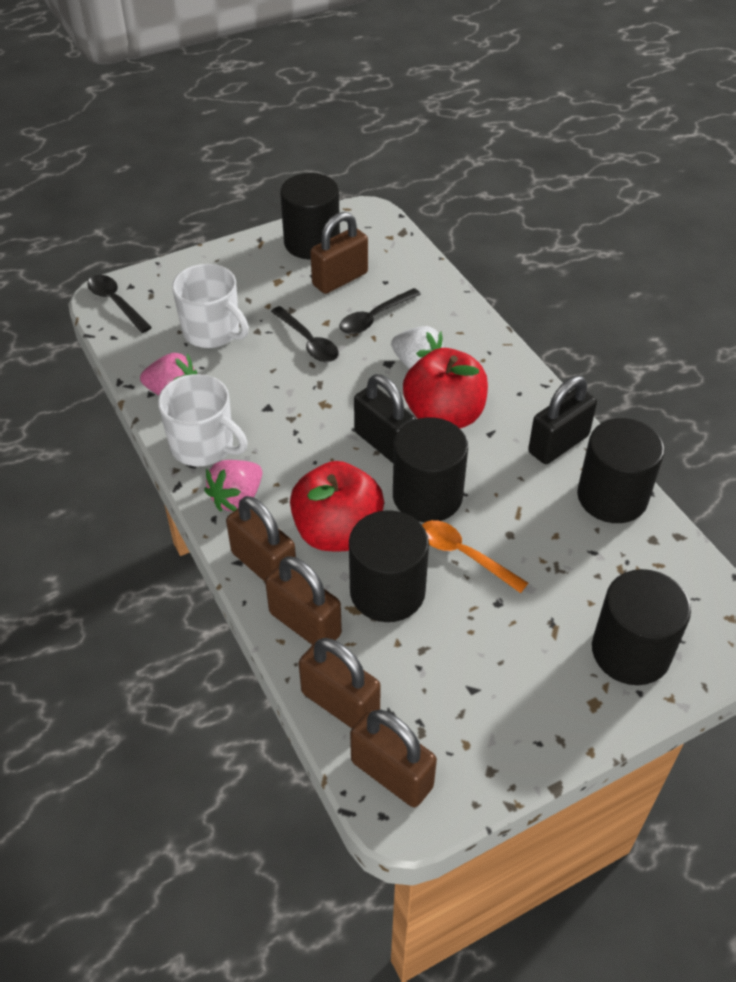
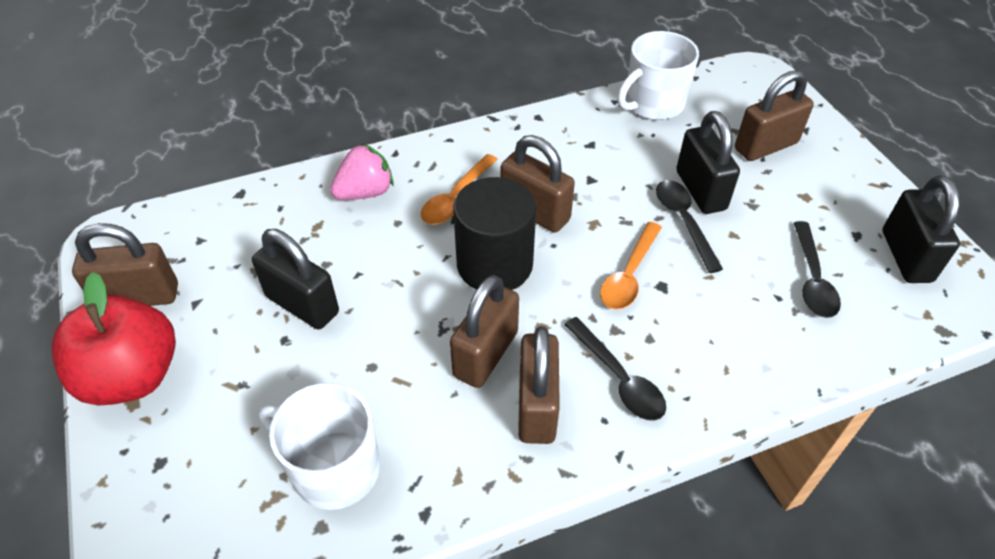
black cylinder: 5 -> 1
black padlock: 2 -> 3
orange spoon: 1 -> 2
pink strawberry: 2 -> 1
red apple: 2 -> 1
white strawberry: 1 -> 0

